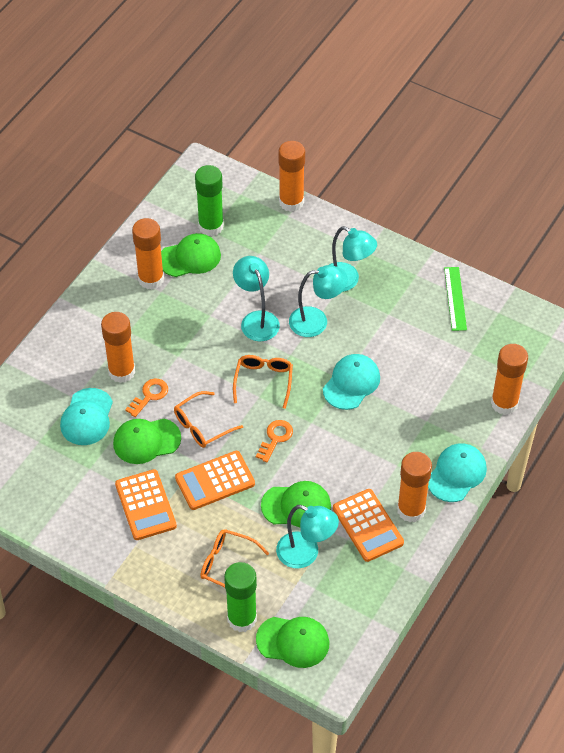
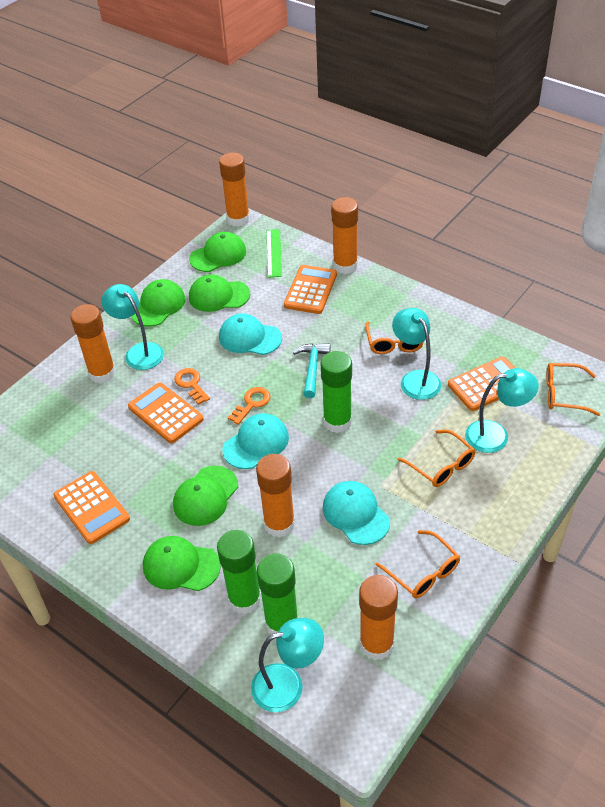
green cap: 4 -> 5
green glue stick: 2 -> 3
orange calculator: 3 -> 4
orange glasses: 3 -> 4
turquoise hammer: 0 -> 1

